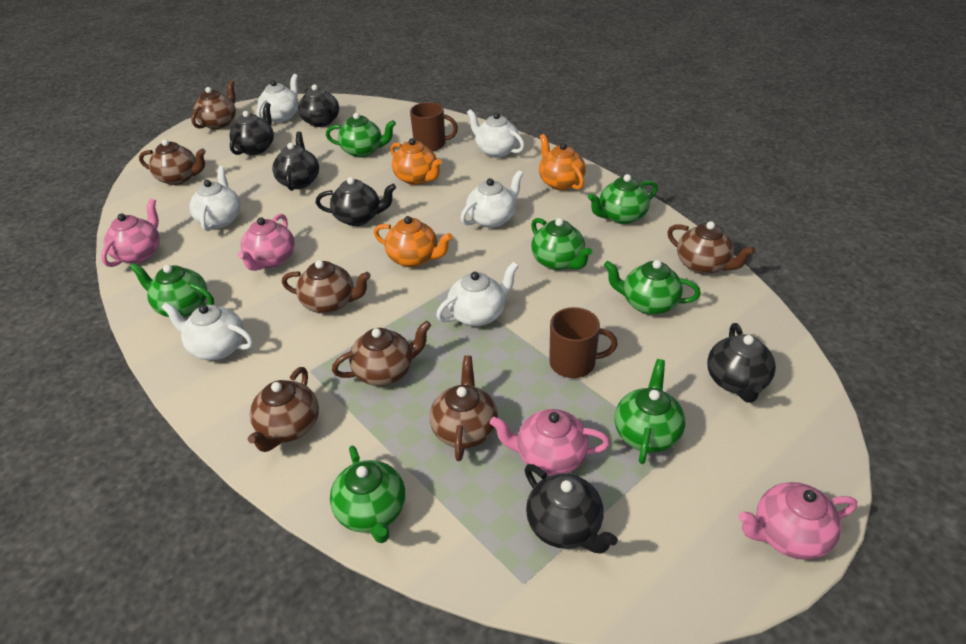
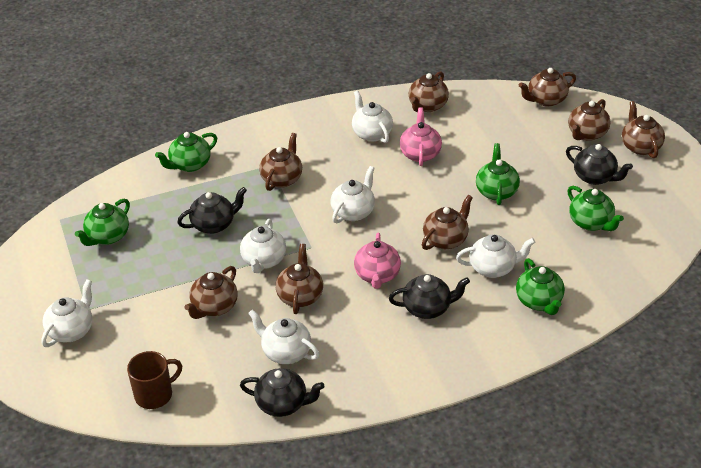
black teapot: 6 -> 4
brown mug: 2 -> 1
brown teapot: 7 -> 8
green teapot: 7 -> 5
orange teapot: 3 -> 0
pink teapot: 4 -> 2

